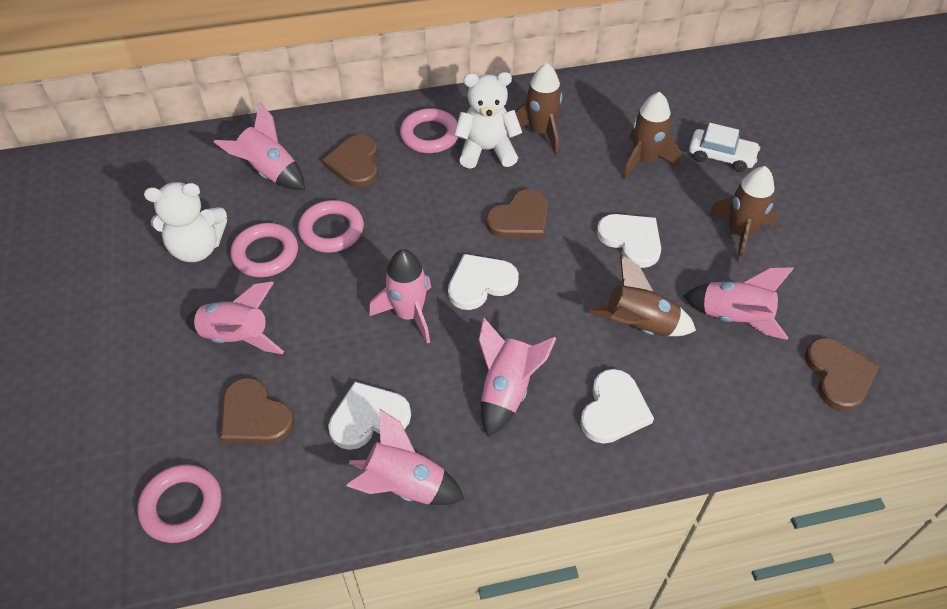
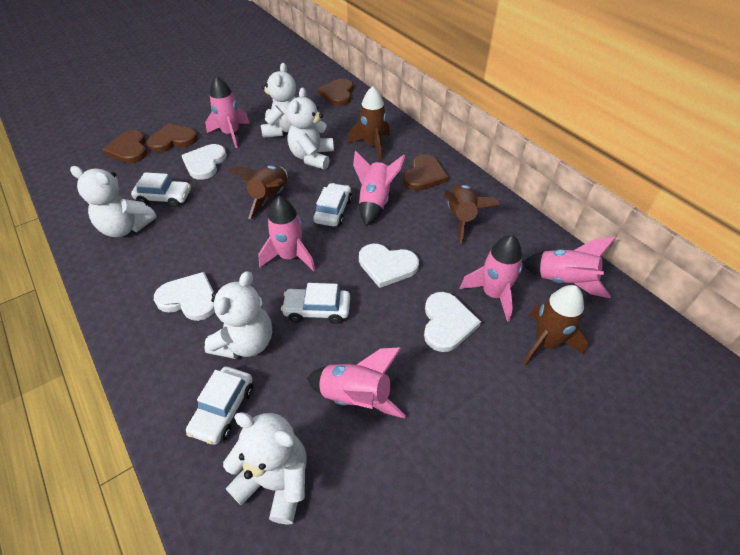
pink ring: 4 -> 0
white car: 1 -> 4
white teddy bear: 2 -> 5

